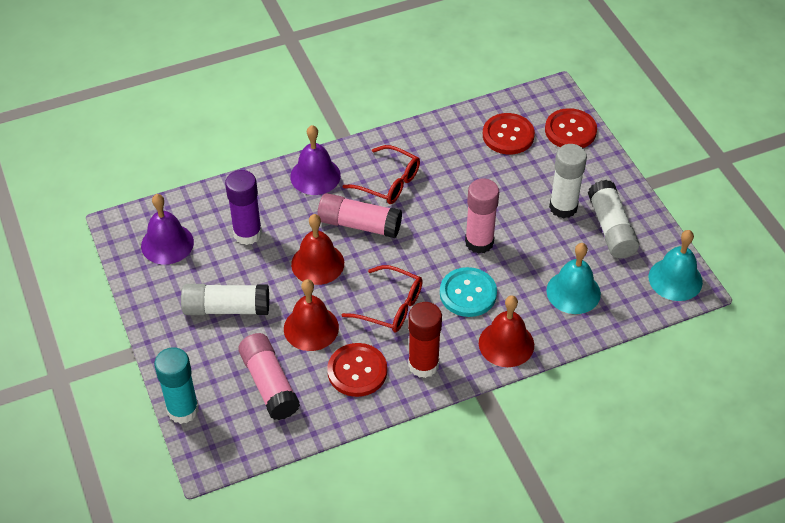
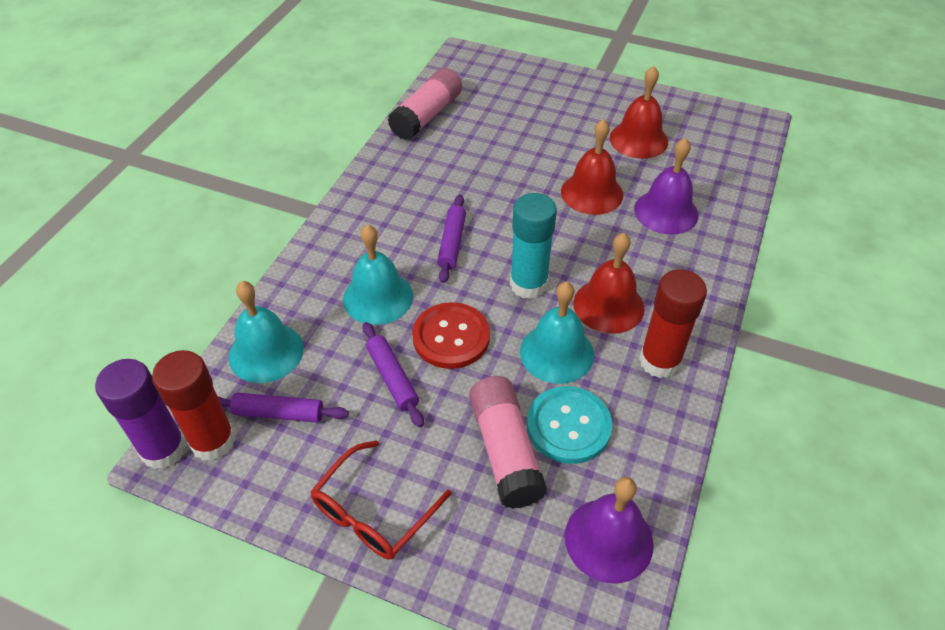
pink glue stick: 3 -> 2
purple rolling pin: 0 -> 3
red button: 3 -> 1
red glasses: 2 -> 1
red glue stick: 1 -> 2
turquoise bell: 2 -> 3
white glue stick: 3 -> 0

